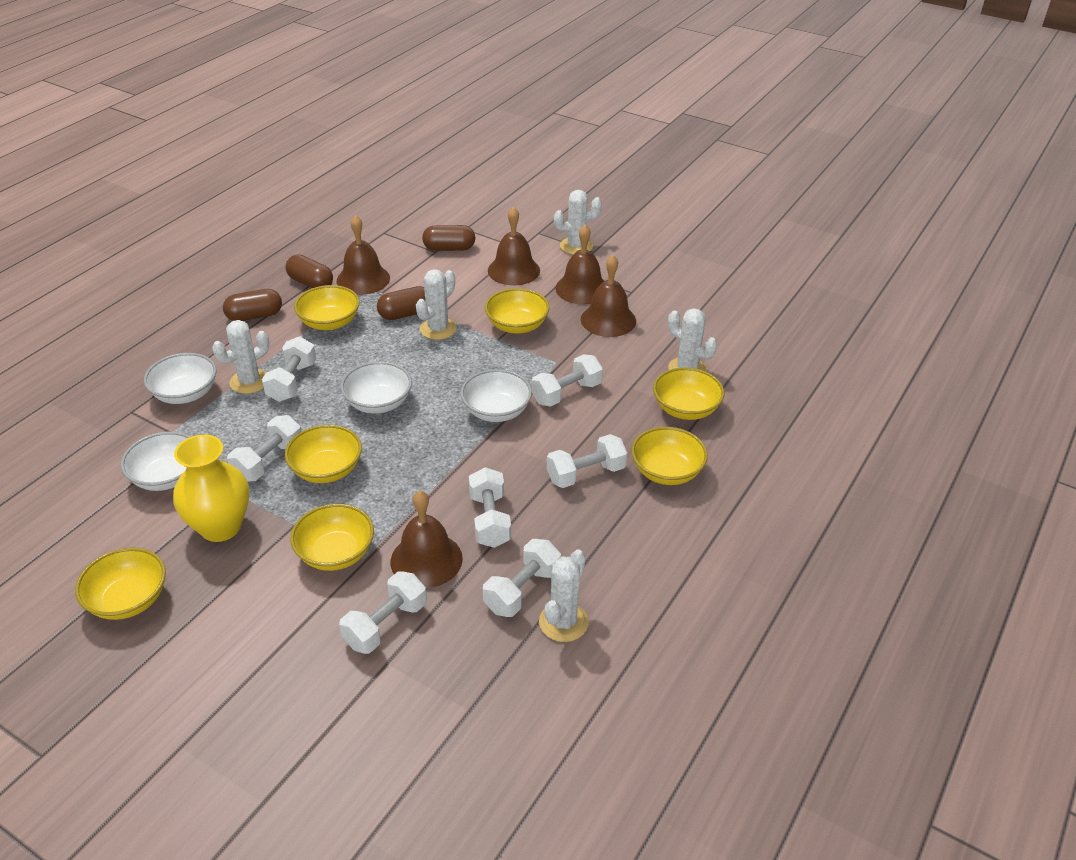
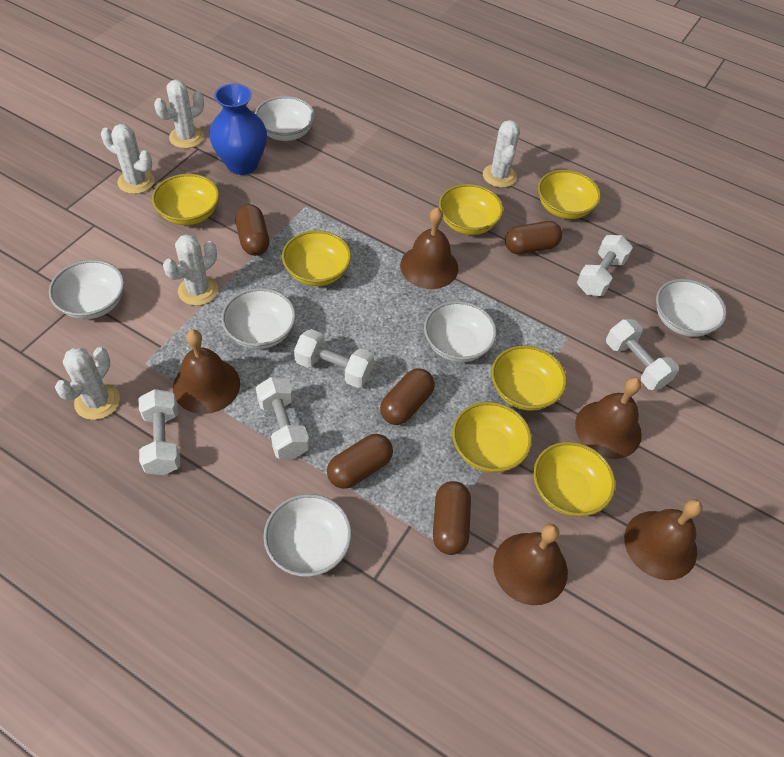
blue vase: 0 -> 1
brown capsule: 4 -> 5
white bowl: 4 -> 6
white dumbbell: 7 -> 5
yellow vase: 1 -> 0

